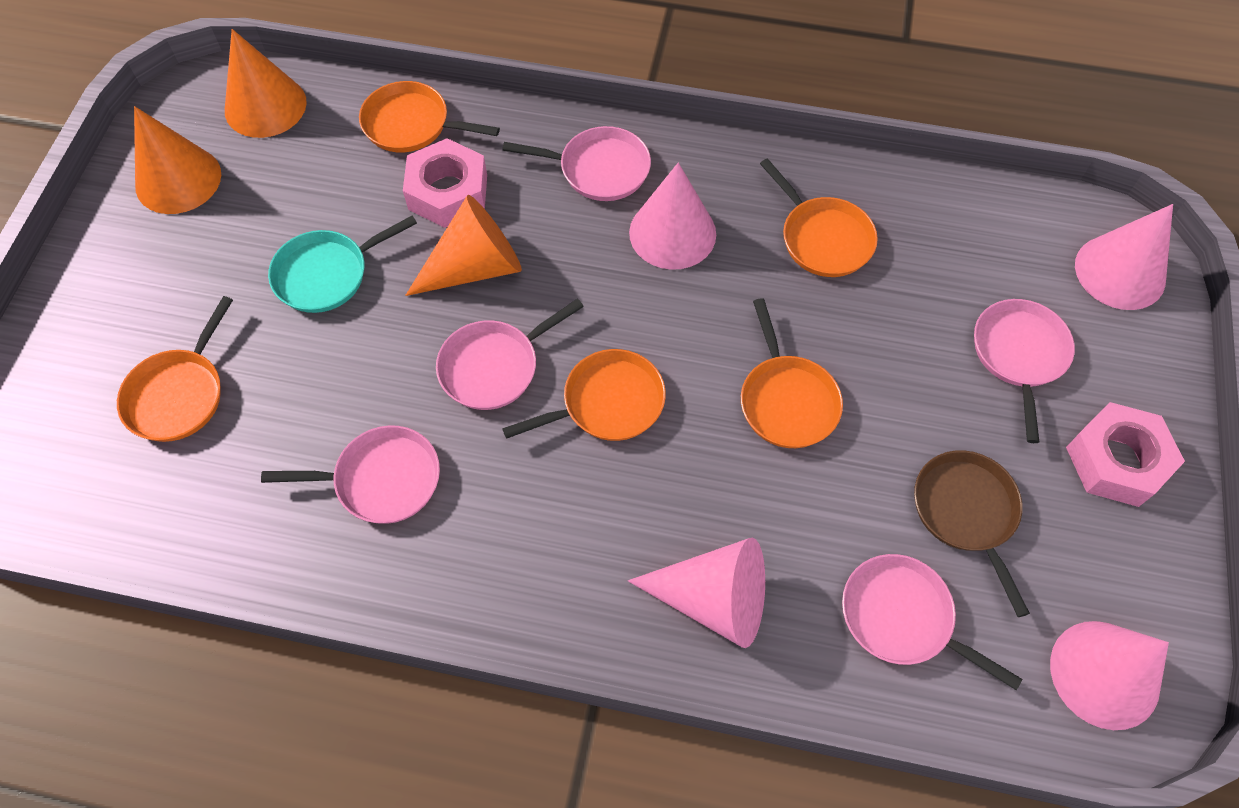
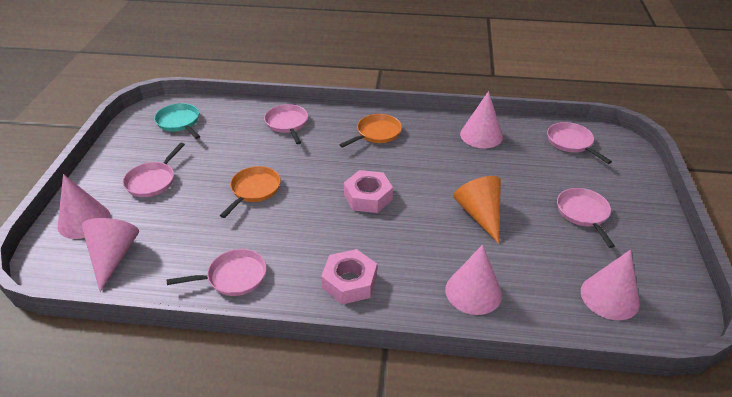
brown pan: 1 -> 0
orange cone: 3 -> 1
orange pan: 5 -> 2
pink cone: 4 -> 5

